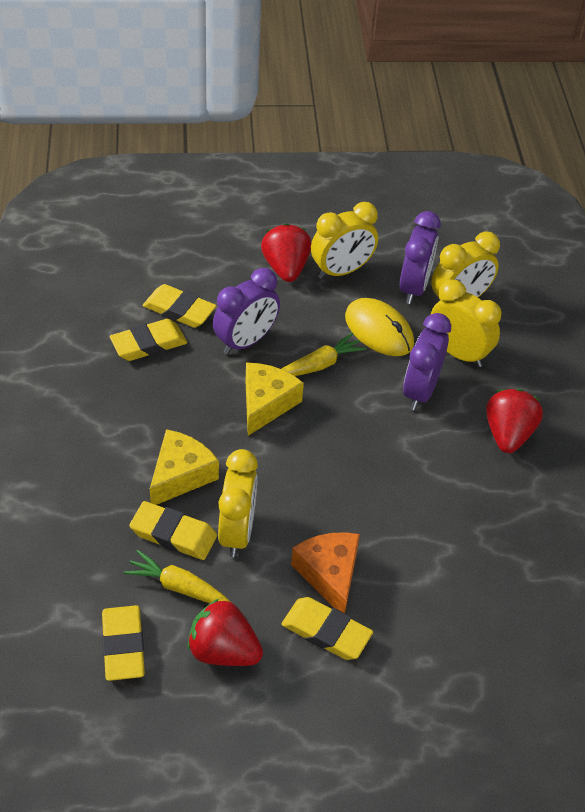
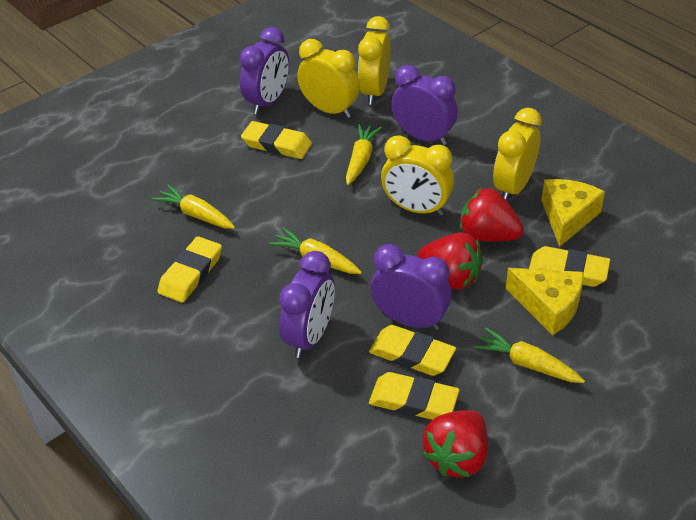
orange cheese: 1 -> 0
purple clock: 3 -> 4
yellow carrot: 2 -> 4
yellow mouse: 1 -> 0

